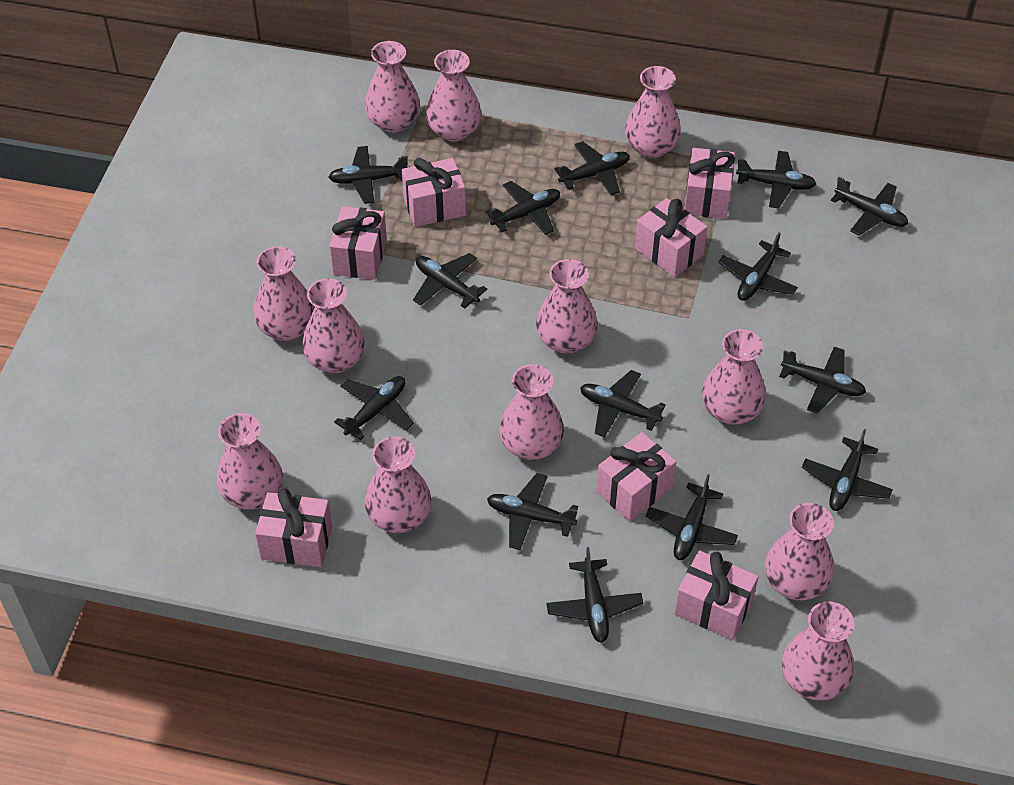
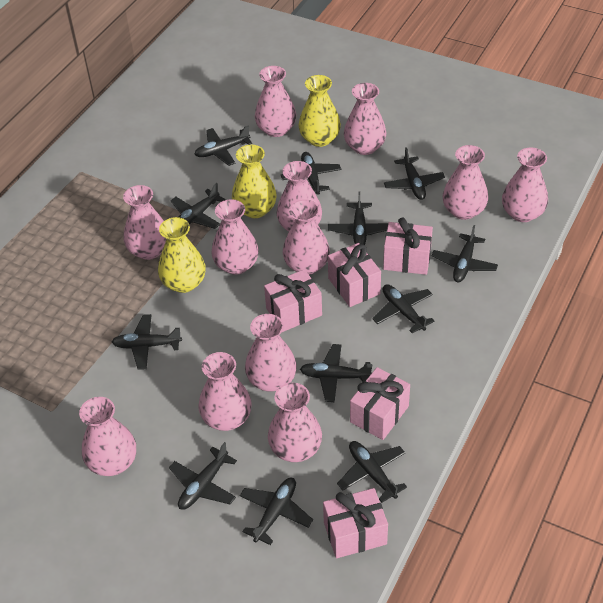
black plane: 14 -> 12
pink gift: 7 -> 5
yellow vase: 0 -> 3

